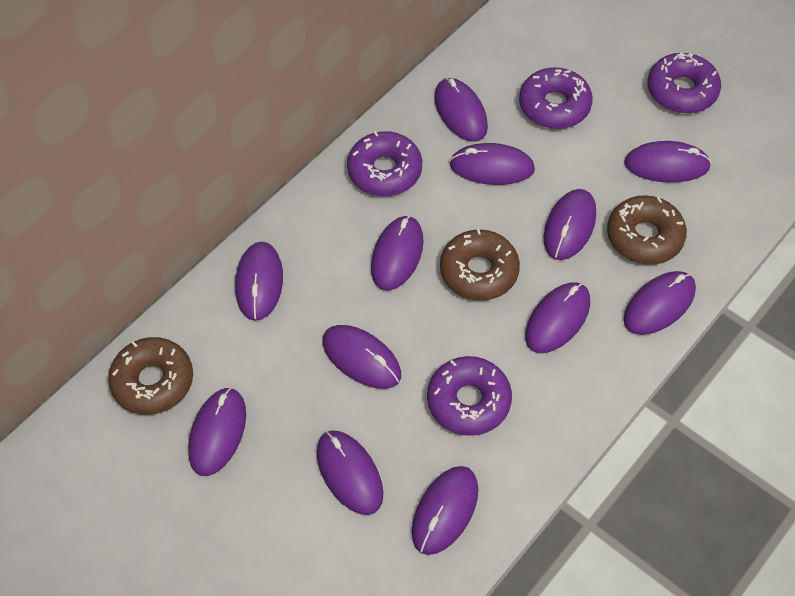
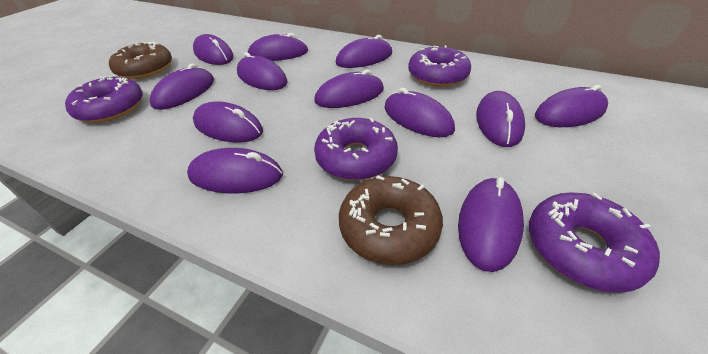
brown donut: 3 -> 2

